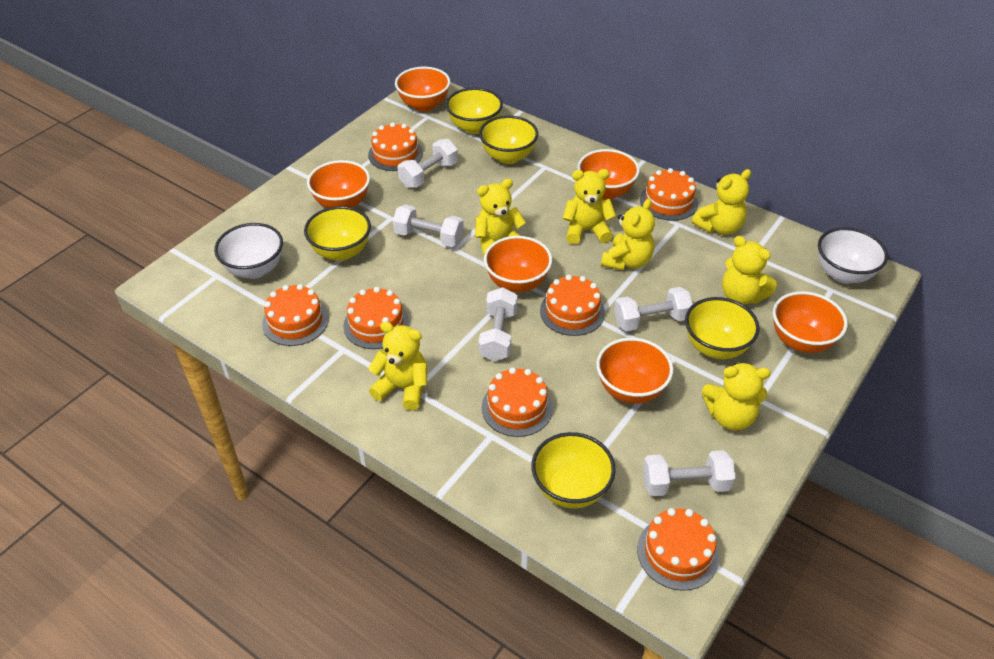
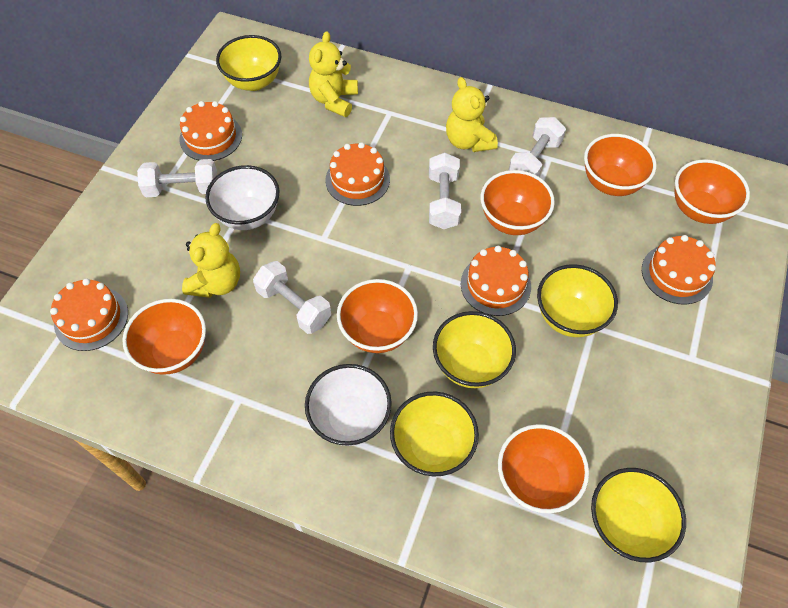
orange cake: 7 -> 5
white dumbbell: 5 -> 4
yellow teddy bear: 7 -> 3

